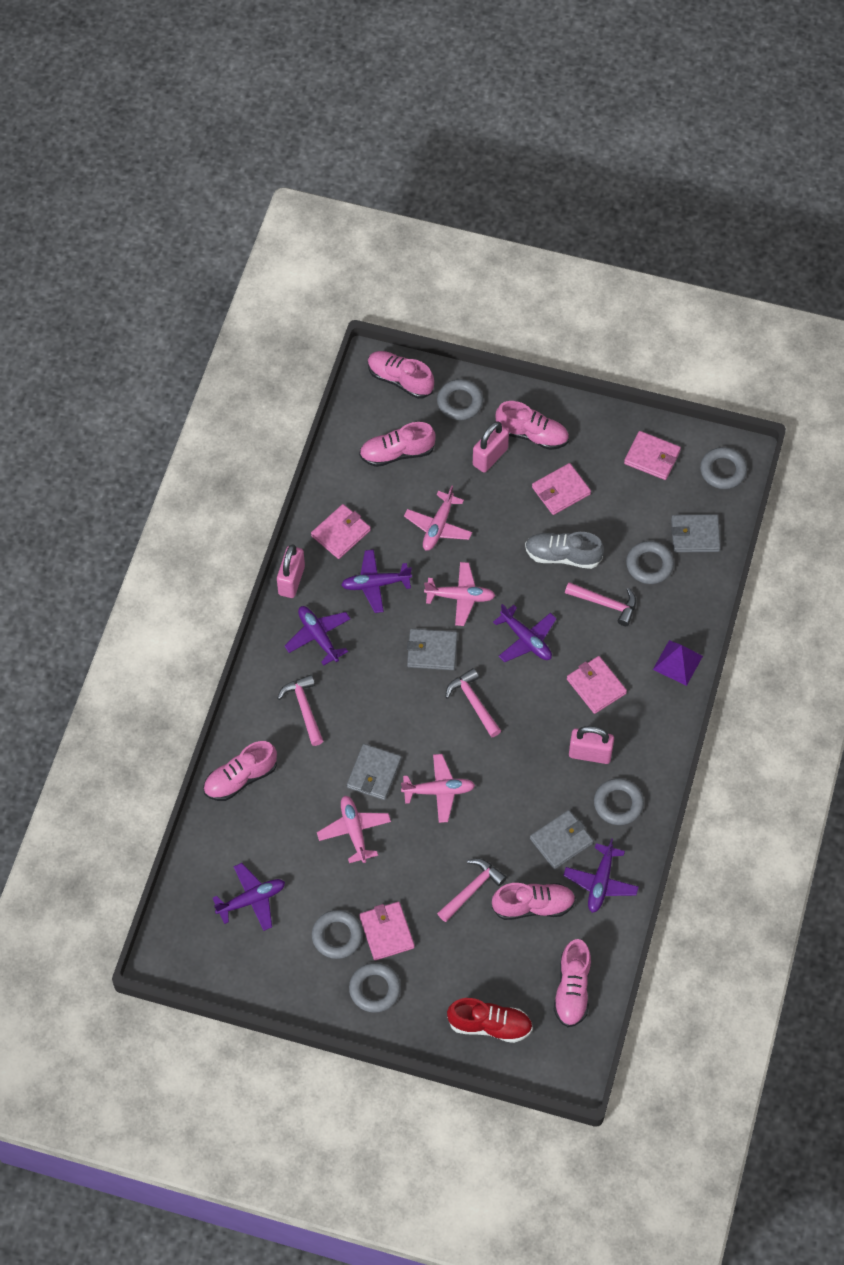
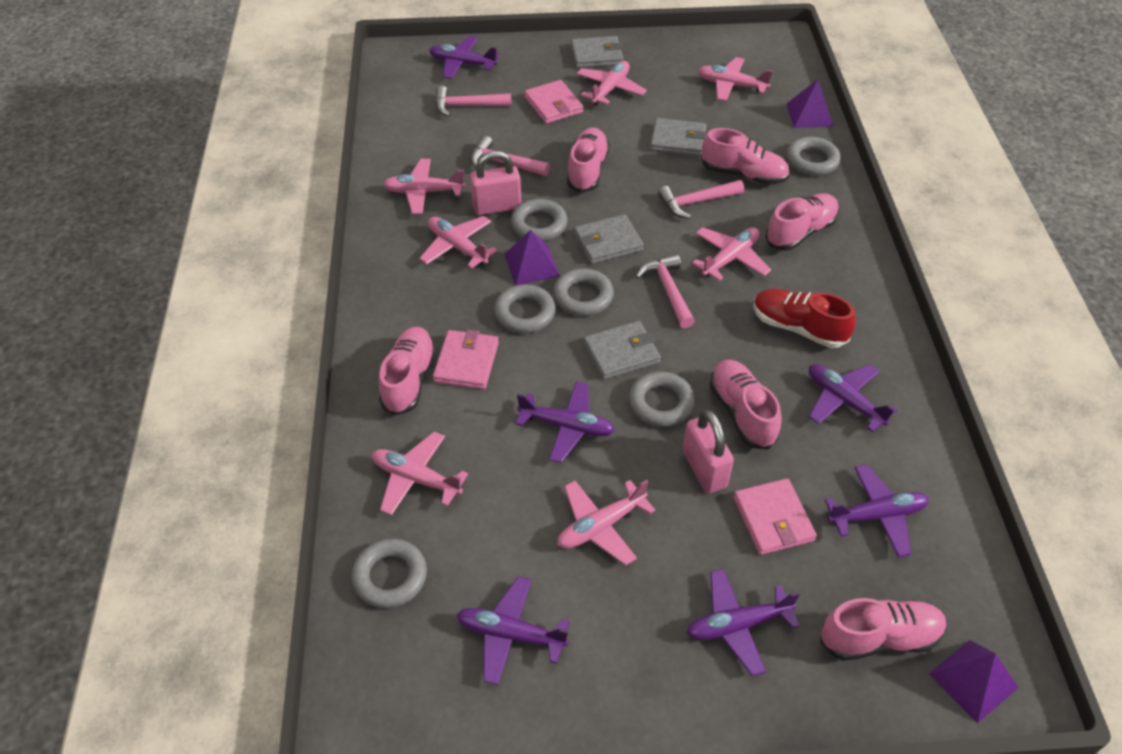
grey shoe: 1 -> 0
pink padlock: 3 -> 2
pink plane: 4 -> 7
pink wallet: 5 -> 3
purple plane: 5 -> 6
purple pyramid: 1 -> 3

